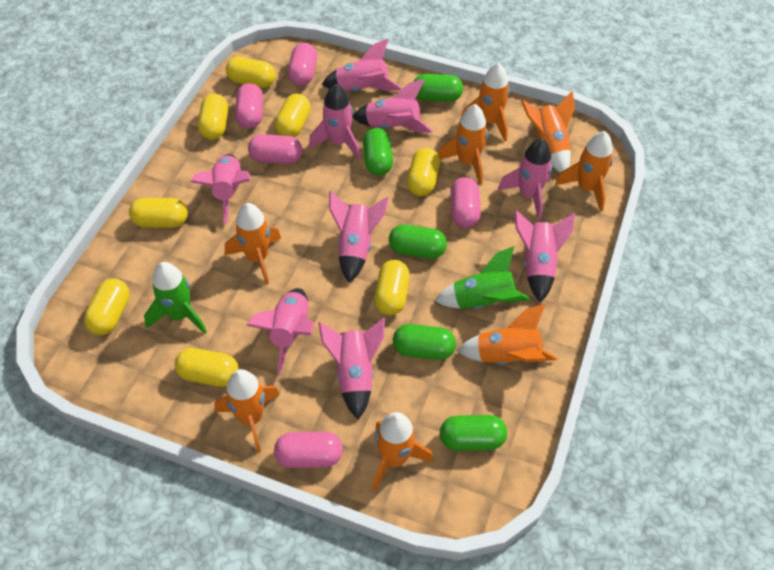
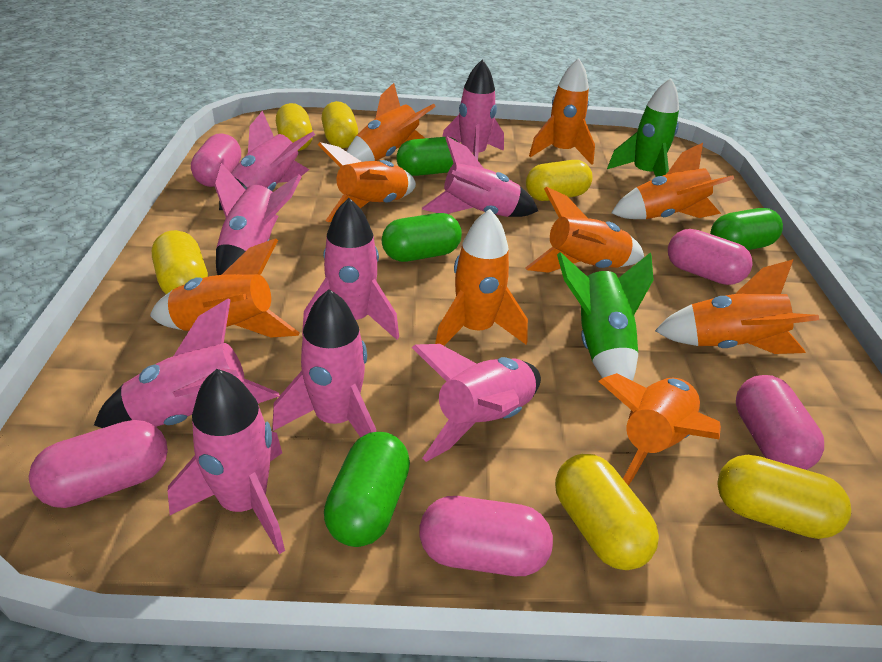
green capsule: 5 -> 4
orange rocket: 8 -> 9
yellow capsule: 8 -> 6

